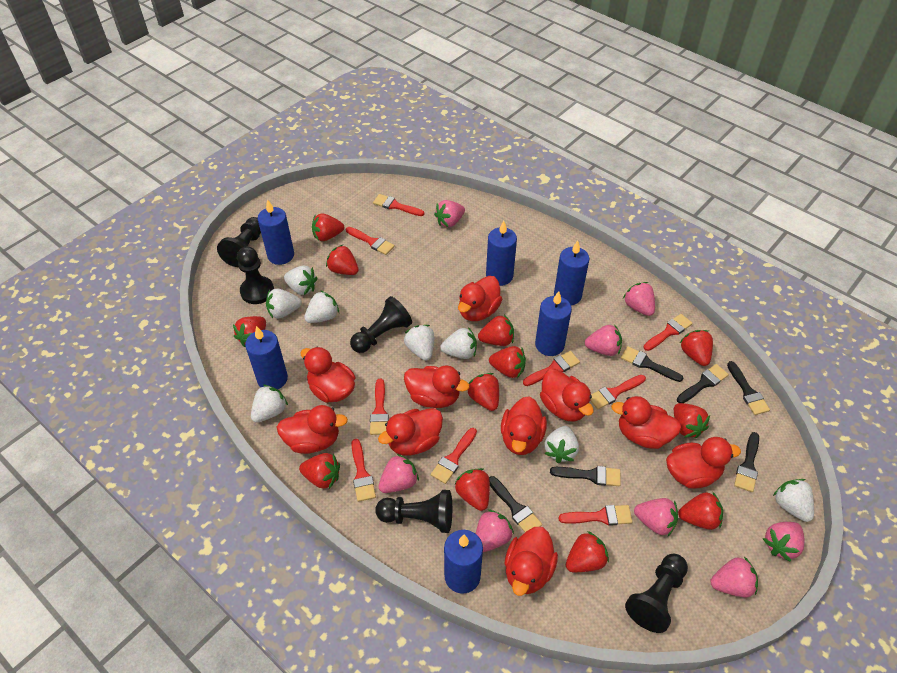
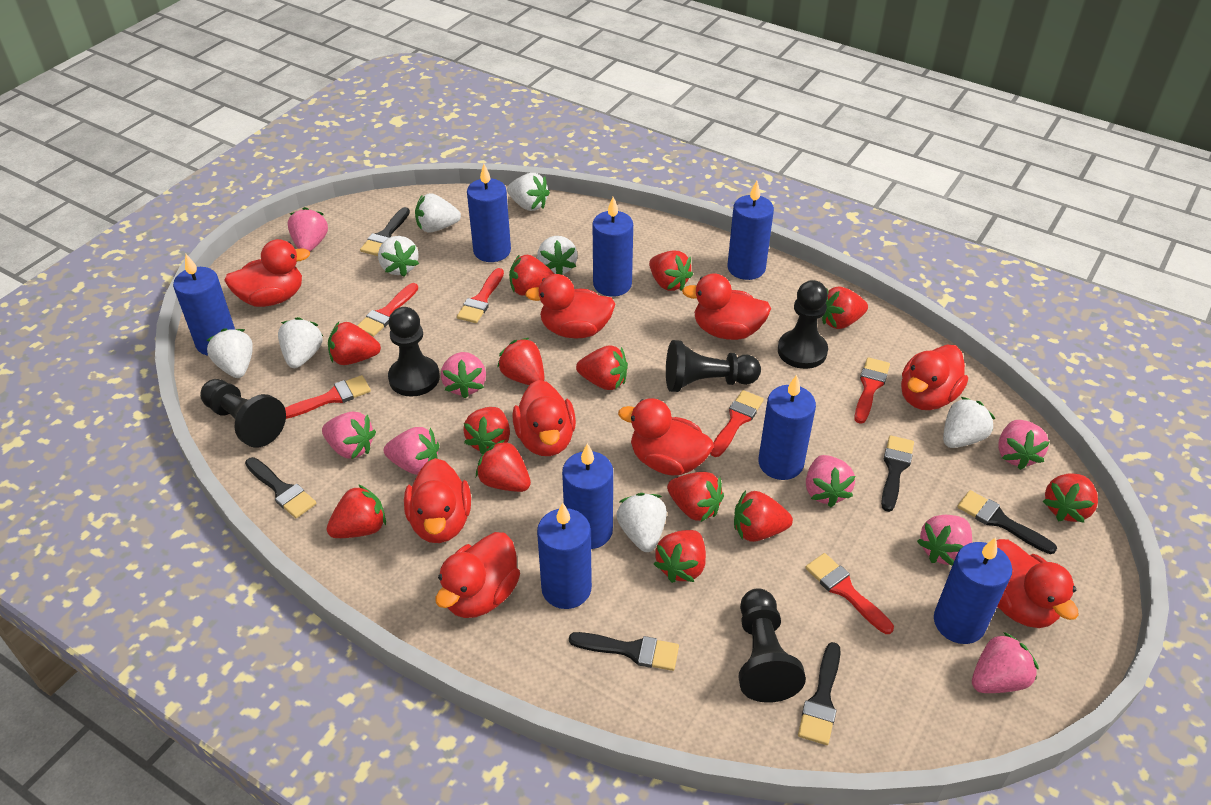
blue candle: 6 -> 8
red brush: 9 -> 6
red duck: 10 -> 9
red strawberry: 12 -> 13

